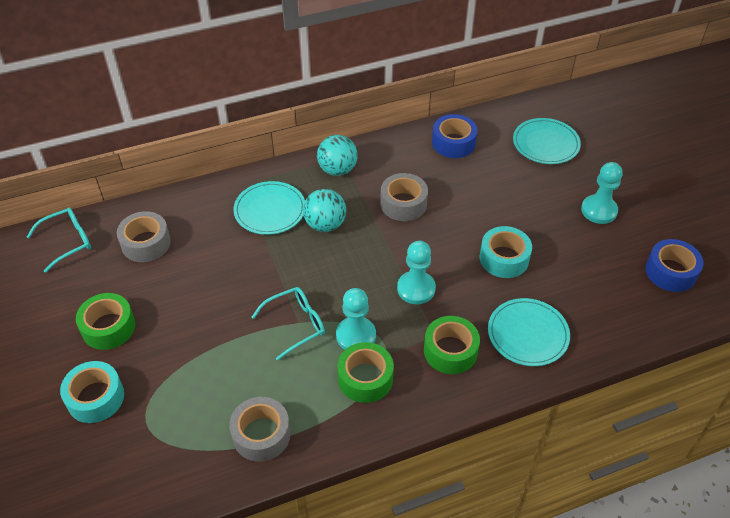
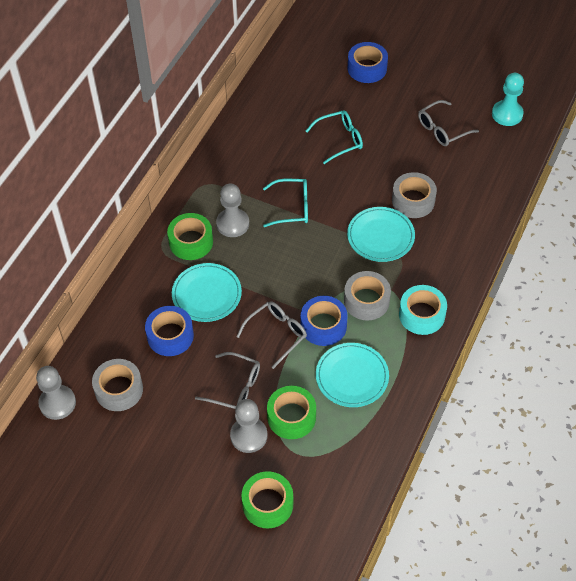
blue tape: 2 -> 3
grey glasses: 0 -> 3
grey pawn: 0 -> 3
turquoise ball: 2 -> 0
turquoise pawn: 3 -> 1
turquoise tape: 2 -> 1

